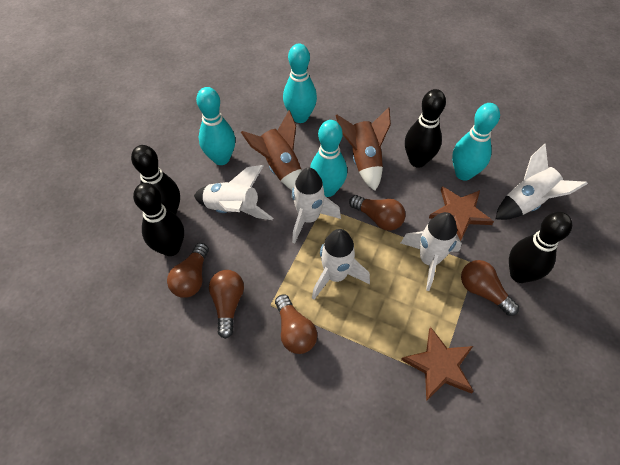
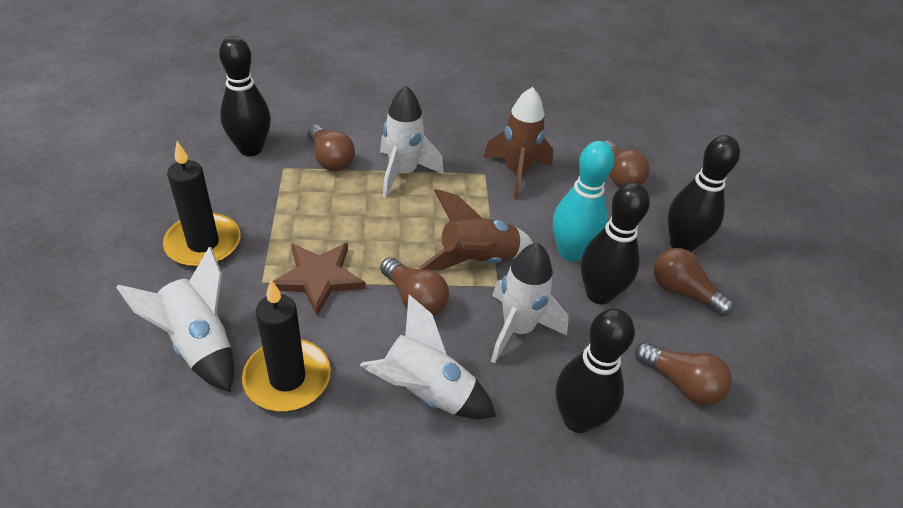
black candle: 0 -> 2
brown star: 2 -> 1
turquoise bowling pin: 4 -> 1
white rocket: 5 -> 4

